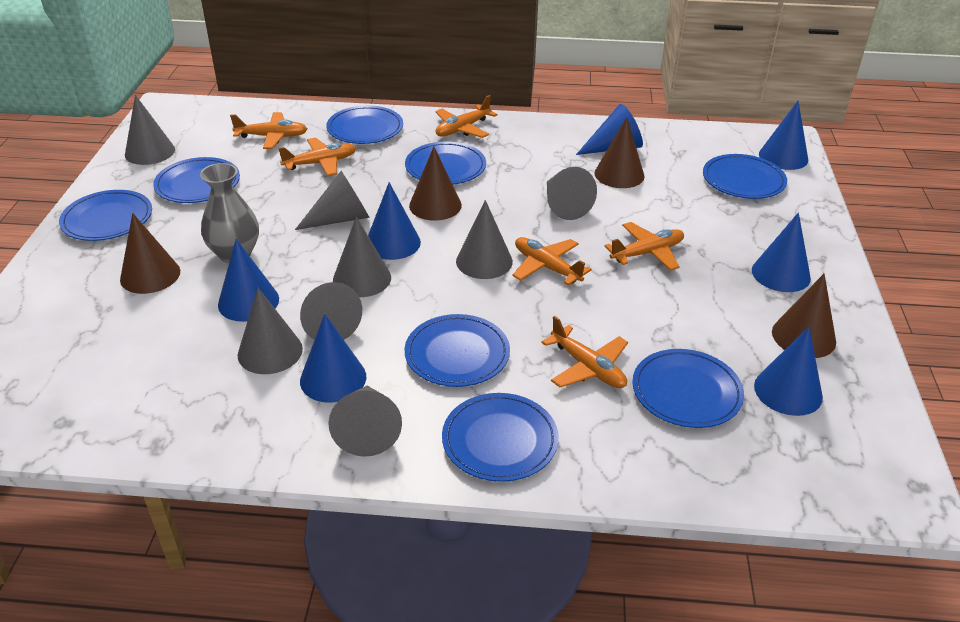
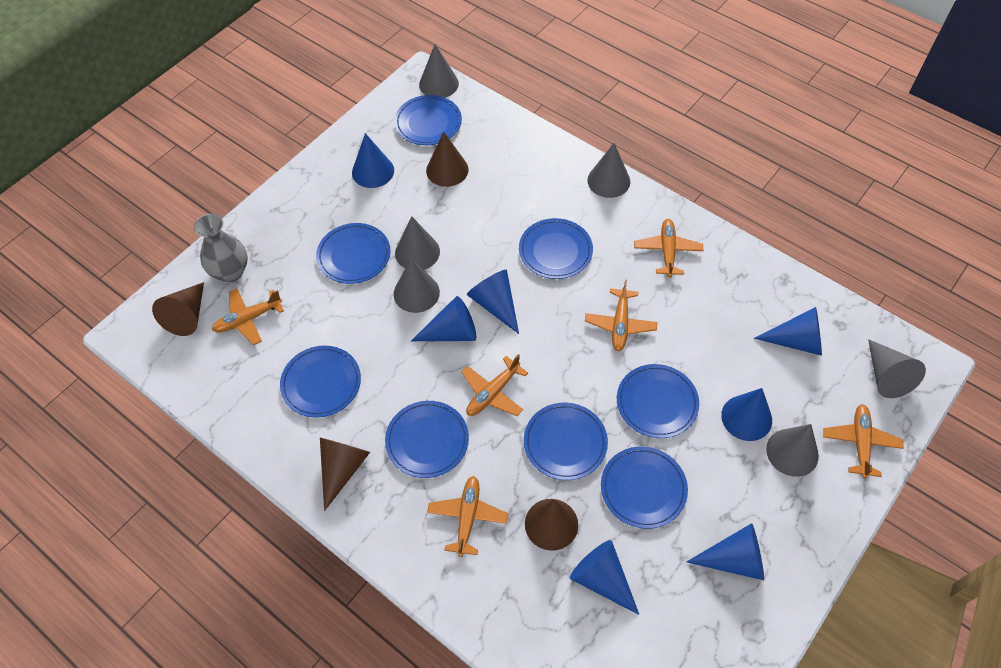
grey cone: 8 -> 6

